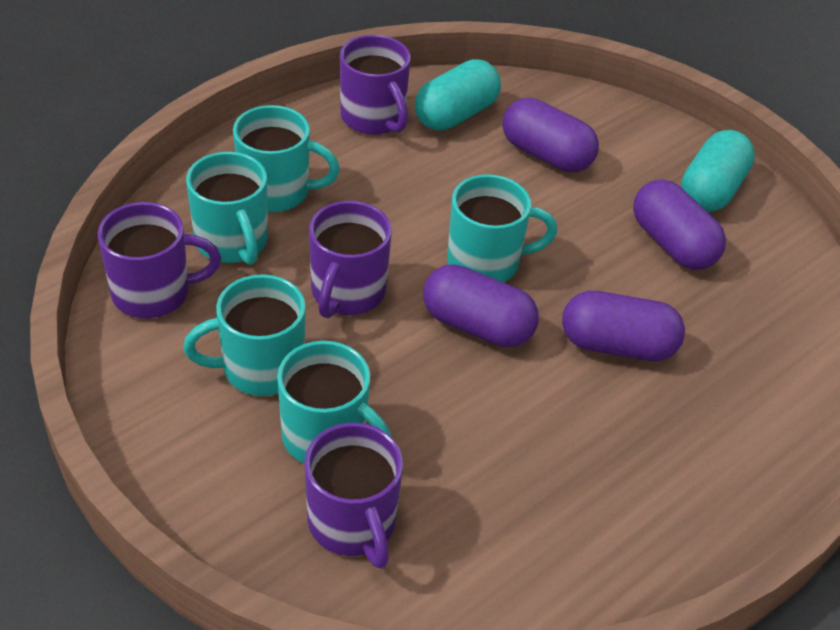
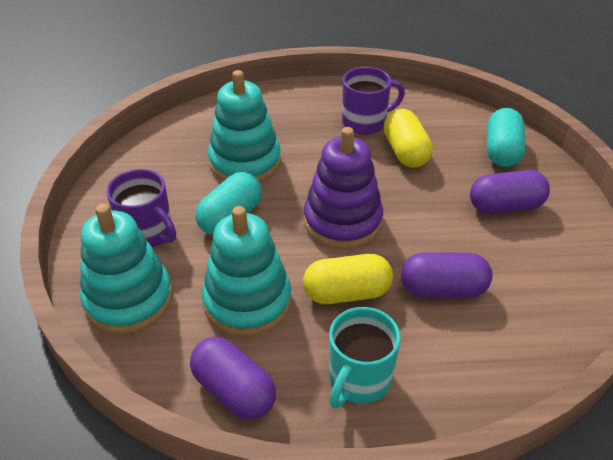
purple capsule: 4 -> 3
purple mug: 4 -> 2
purple stacking toy: 0 -> 1
turquoise mug: 5 -> 1
turquoise stacking toy: 0 -> 3
yellow capsule: 0 -> 2

